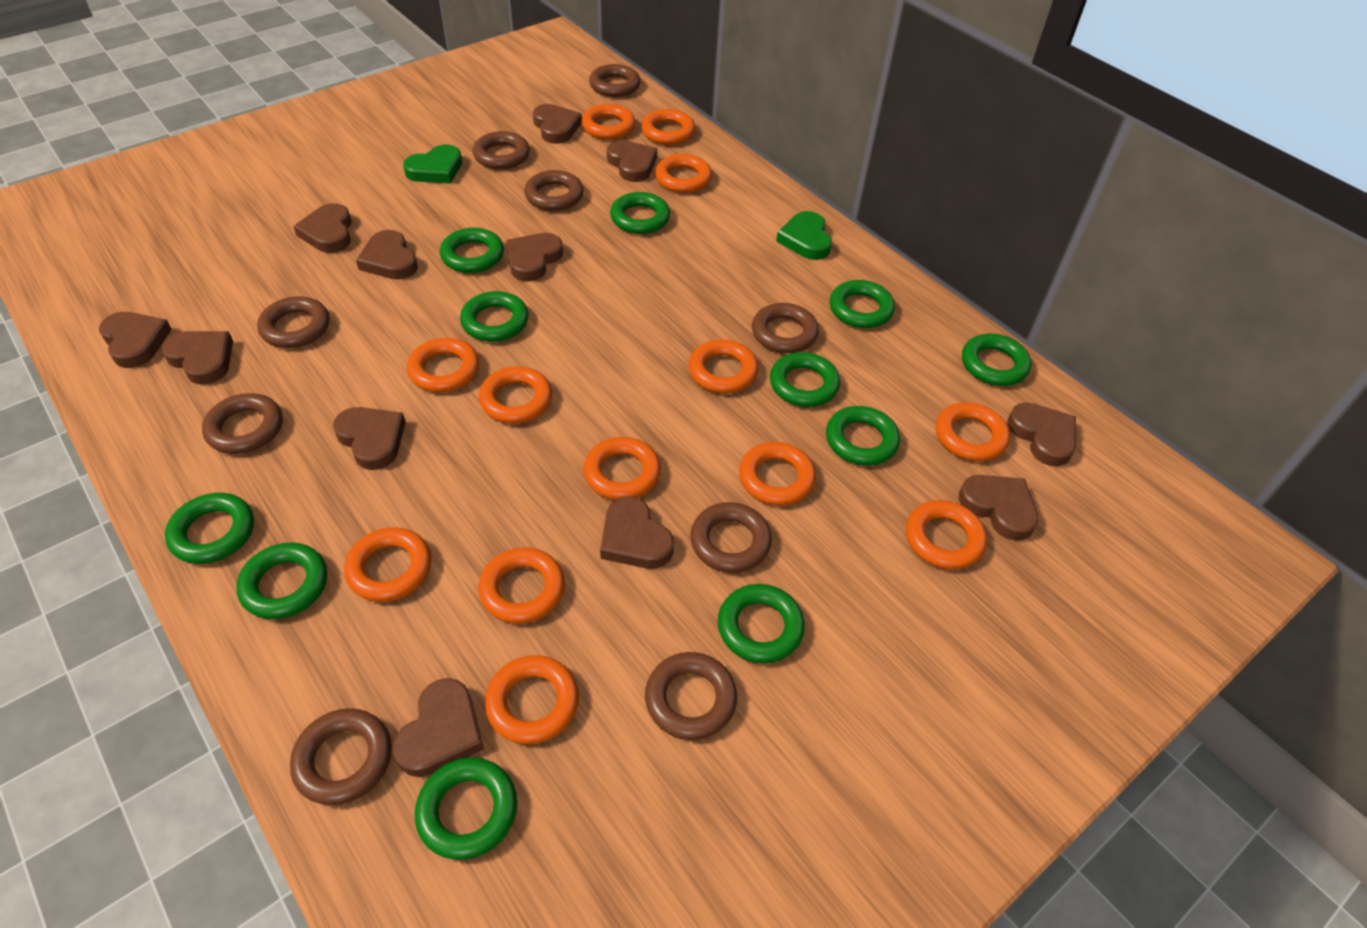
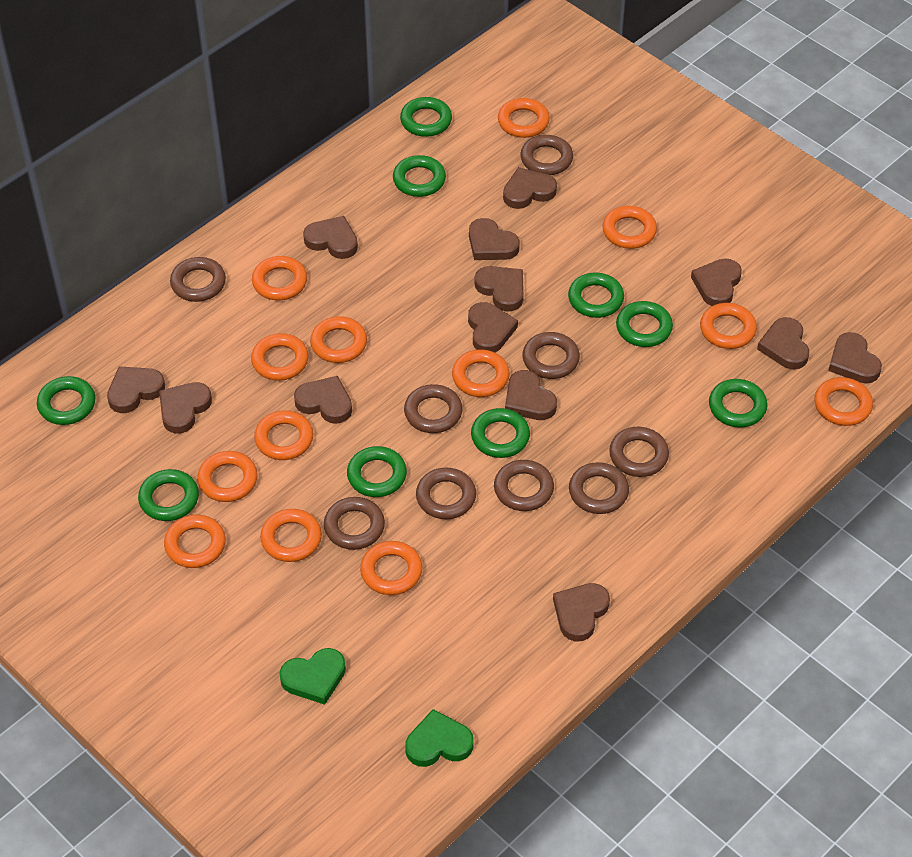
brown heart: 12 -> 13
green ring: 11 -> 9

